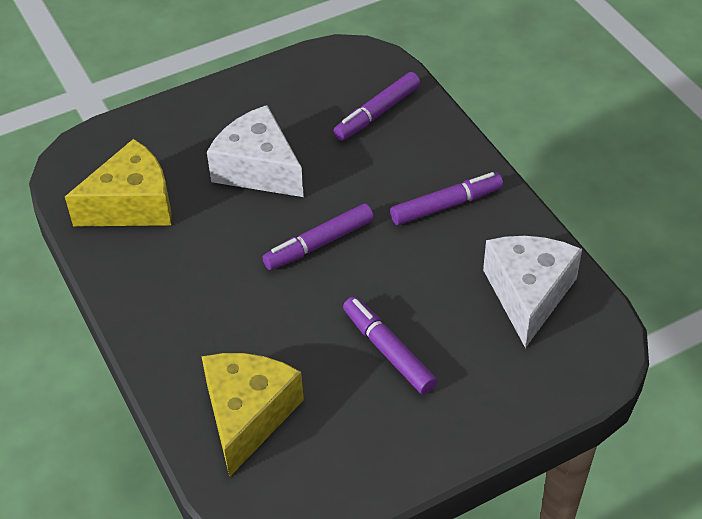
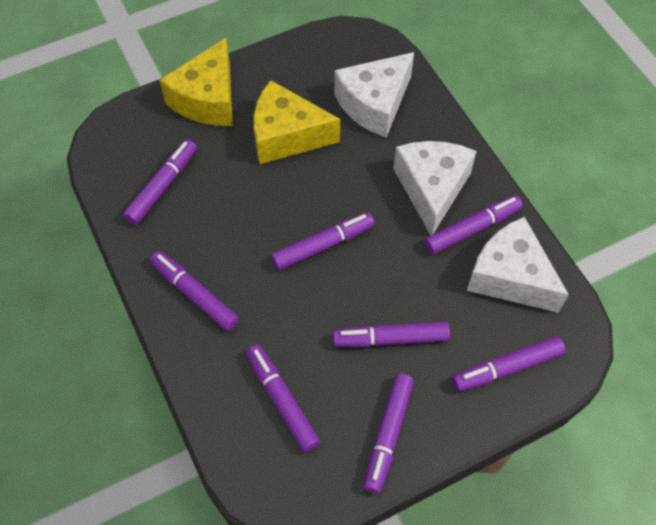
purple marker: 4 -> 8
white cheese: 2 -> 3

